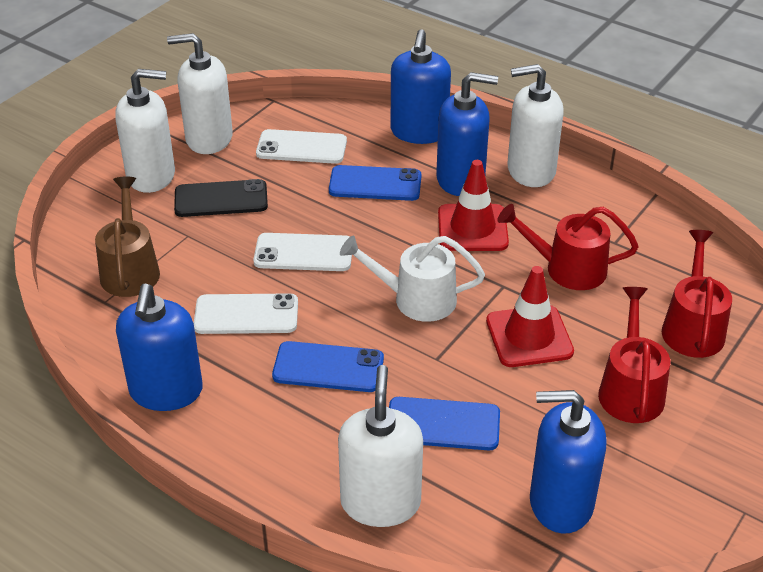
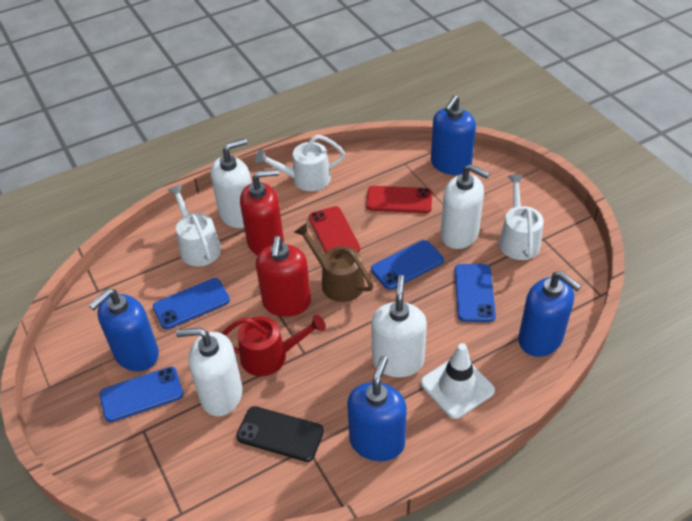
blue phone: 3 -> 4
red phone: 0 -> 2
red soap dispenser: 0 -> 2
red traffic cone: 2 -> 0
red watering can: 3 -> 1
white phone: 3 -> 0
white traffic cone: 0 -> 1
white watering can: 1 -> 3

